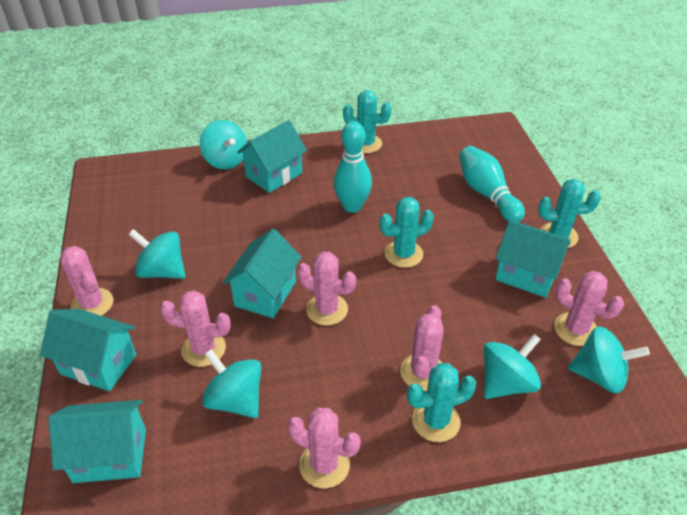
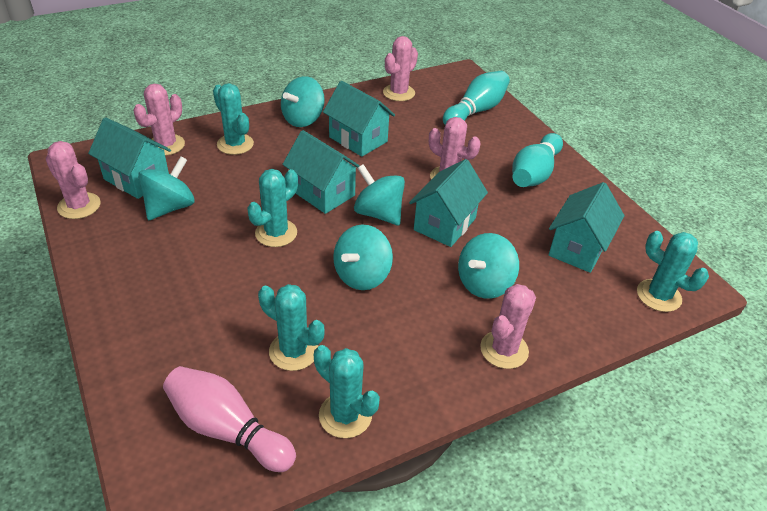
pink bowling pin: 0 -> 1
pink cactus: 6 -> 5
turquoise cactus: 4 -> 5

